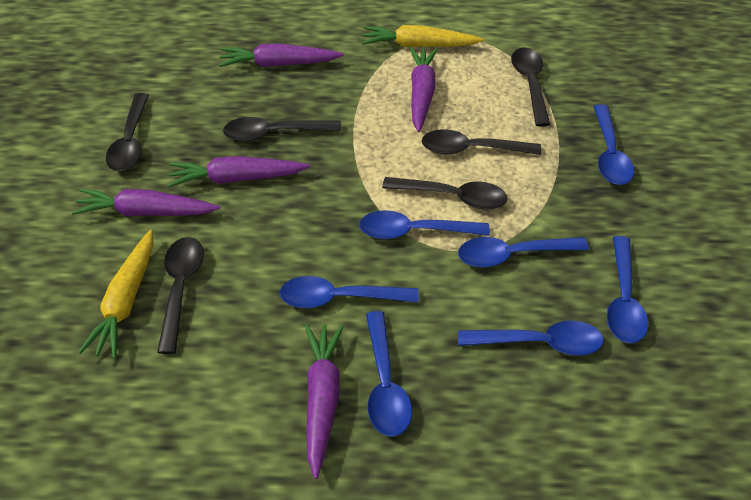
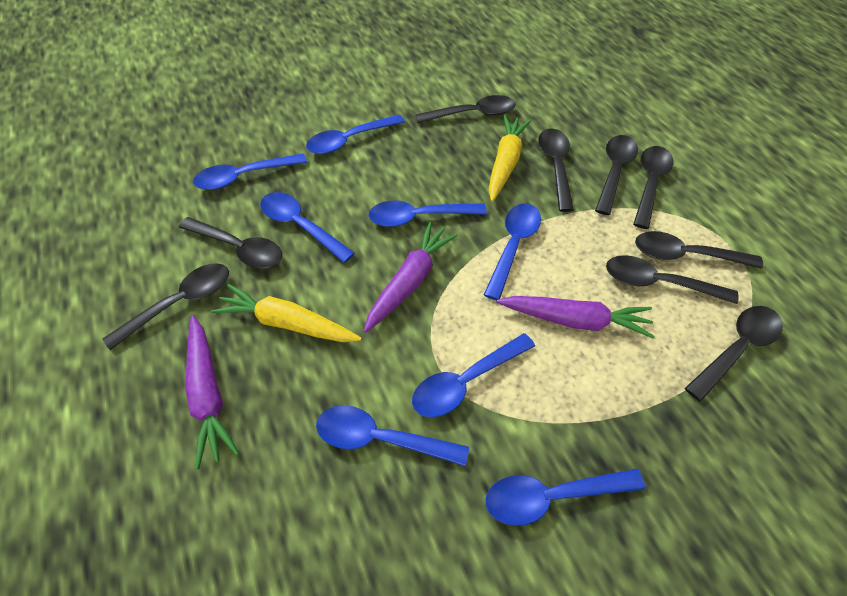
black spoon: 6 -> 9
blue spoon: 7 -> 8
purple carrot: 5 -> 3

